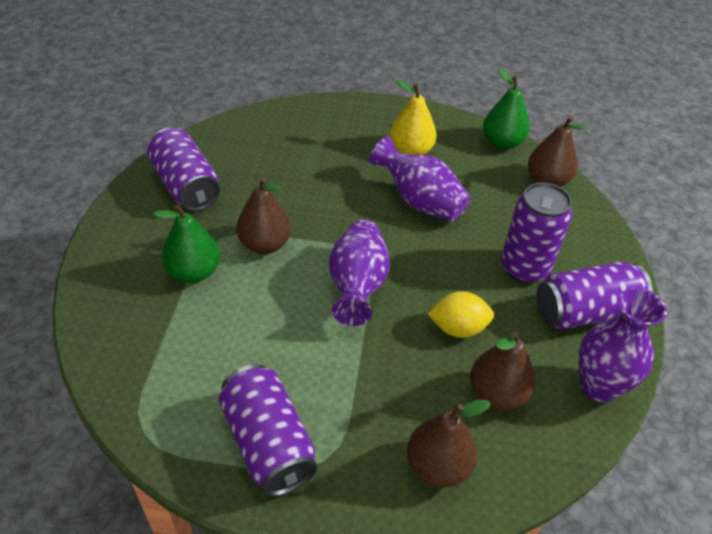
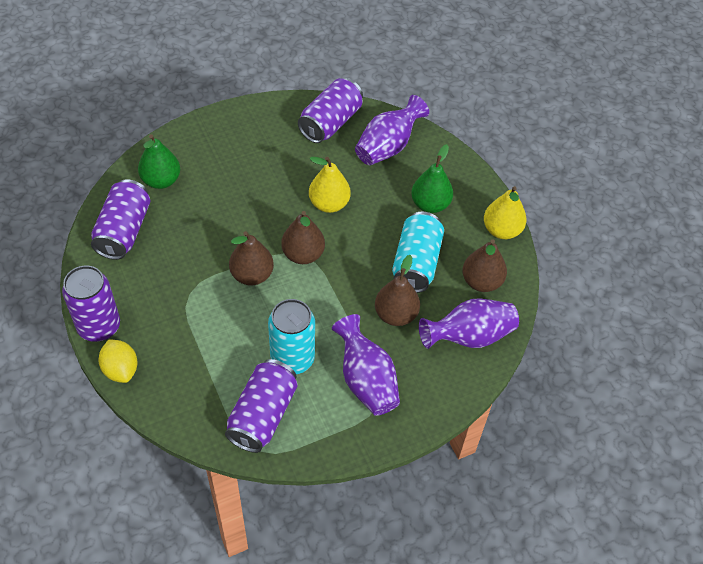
turquoise can: 0 -> 2
yellow pear: 1 -> 2

